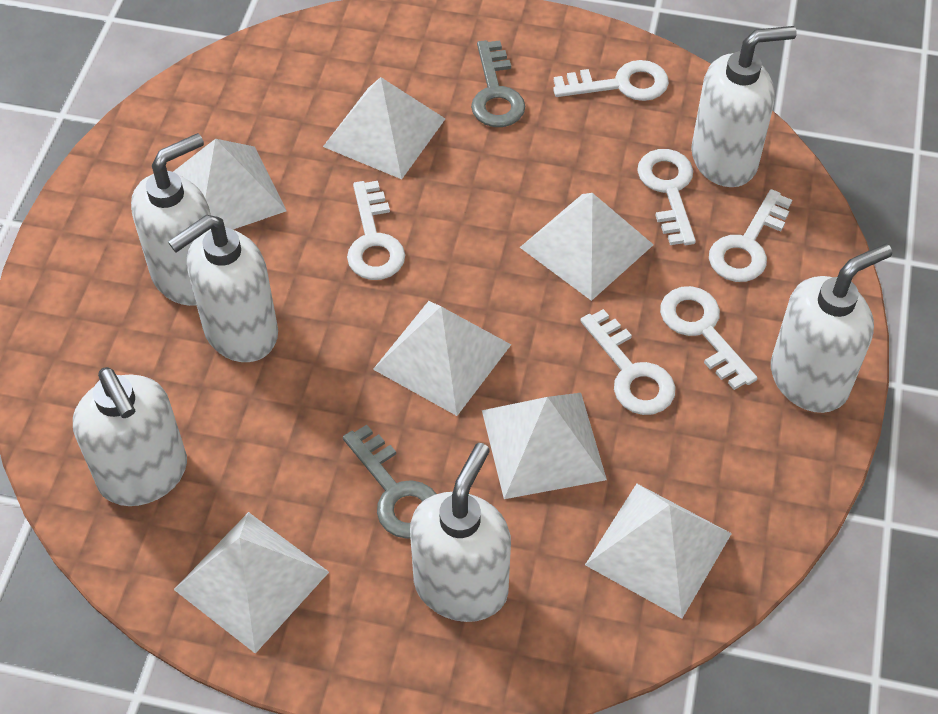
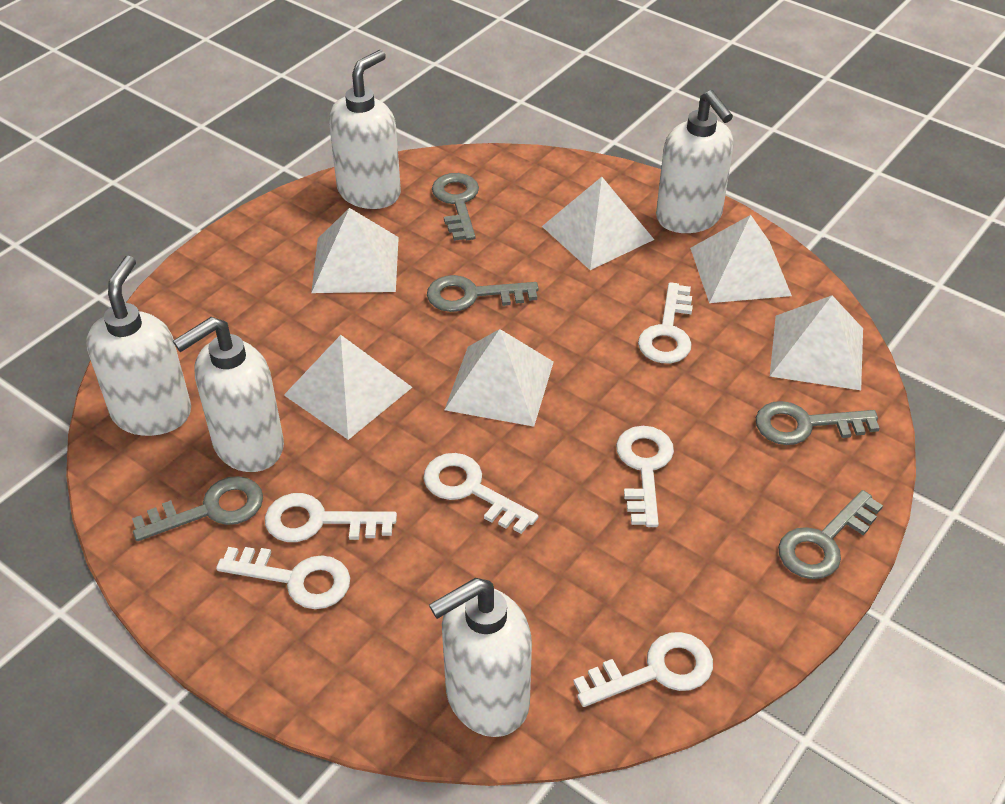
grey key: 2 -> 5
white pyramid: 7 -> 6
white soap dispenser: 6 -> 5

